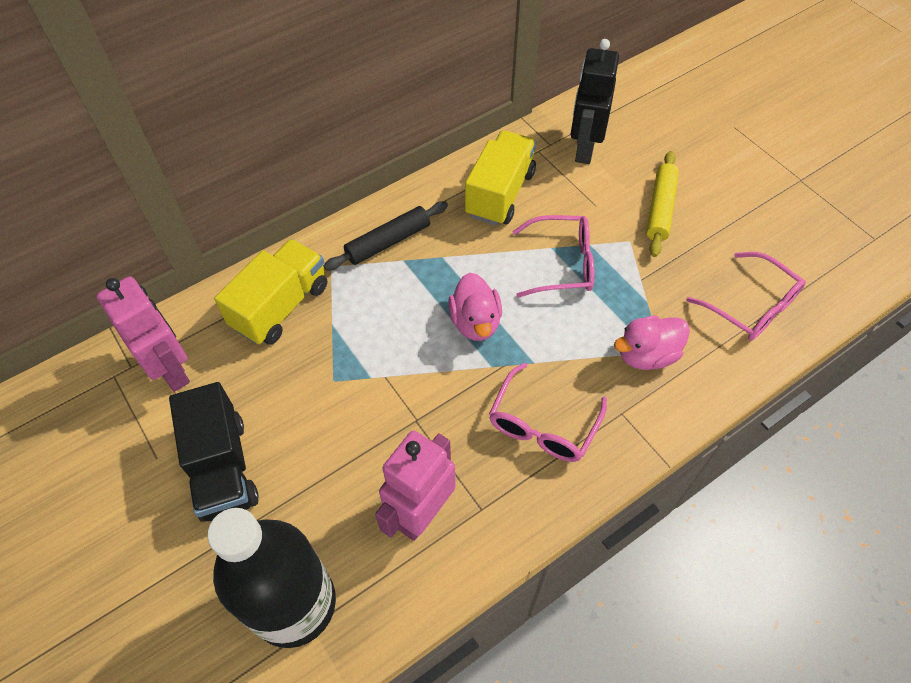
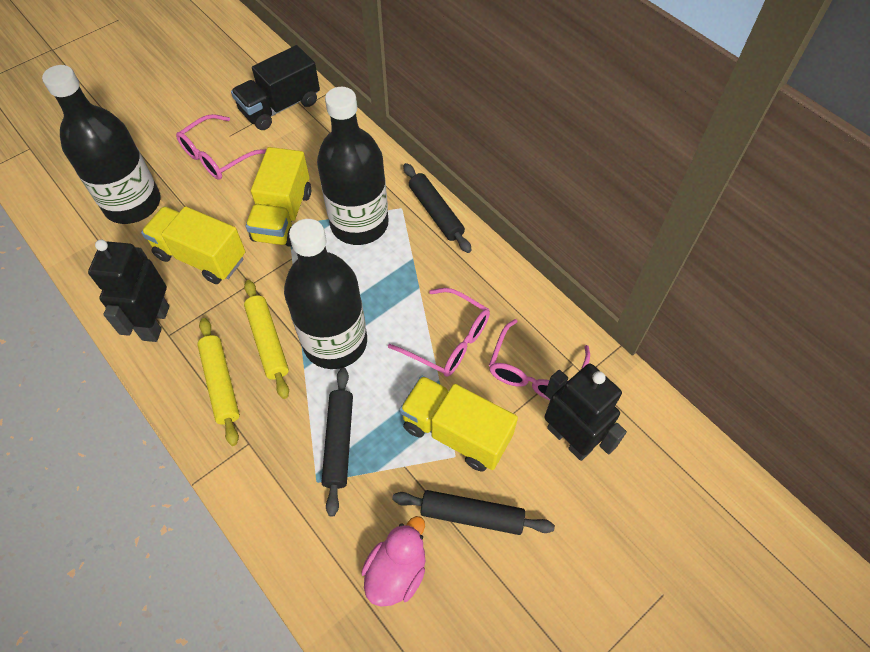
black bottle: 1 -> 3
black robot: 1 -> 2
black rolling pin: 1 -> 3
pink duck: 2 -> 1
pink robot: 2 -> 0
yellow rolling pin: 1 -> 2
yellow truck: 2 -> 3

